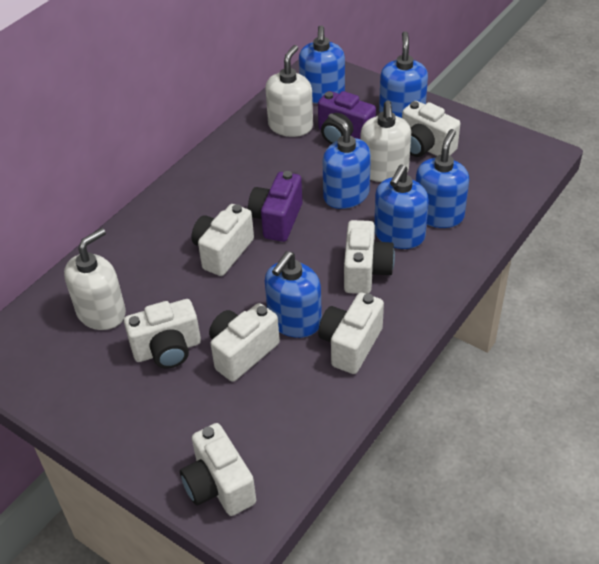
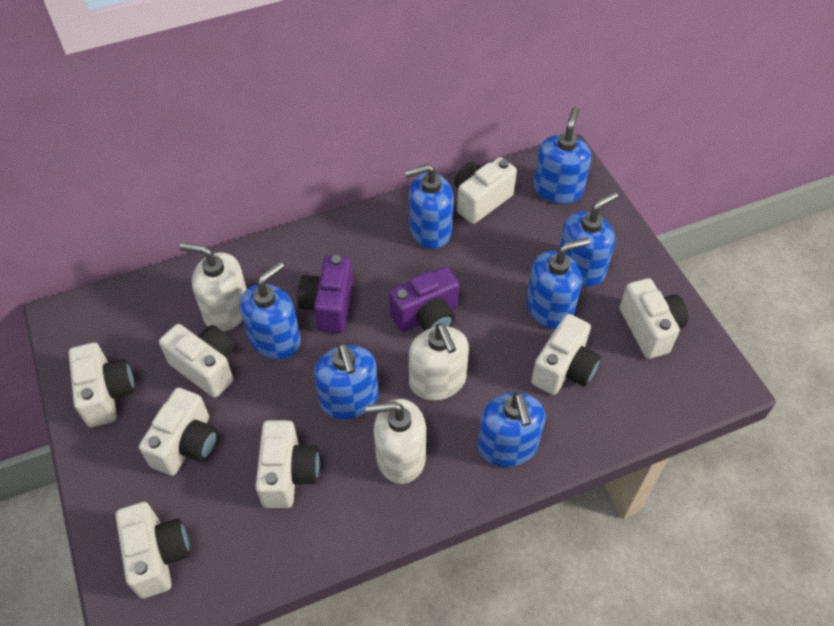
blue soap dispenser: 6 -> 7
white camera: 7 -> 8

